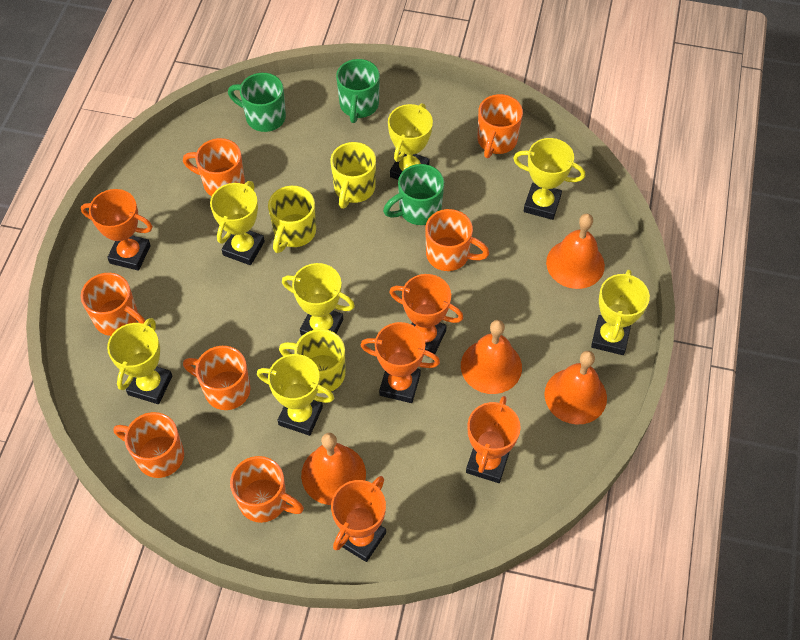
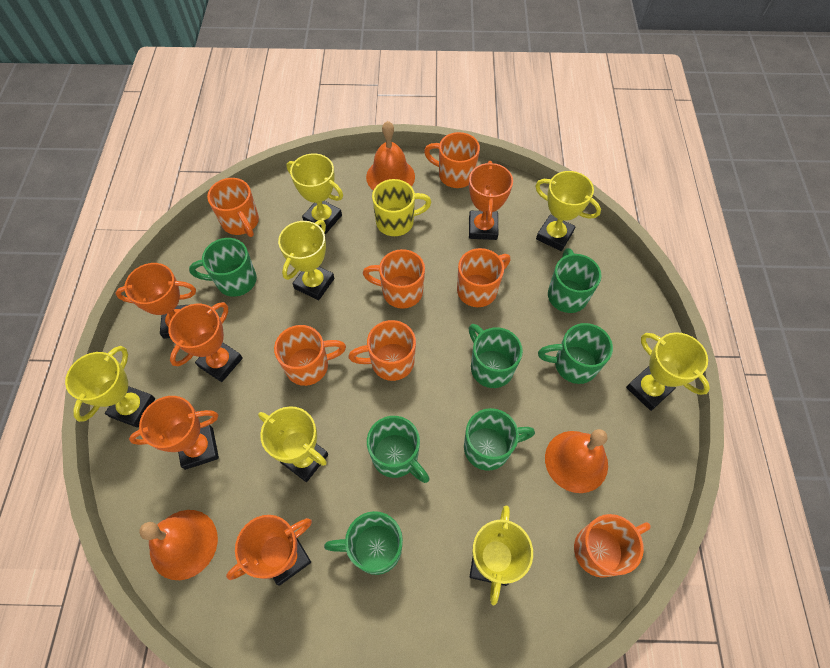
green mug: 3 -> 7
orange bell: 4 -> 3
yellow mug: 3 -> 1

